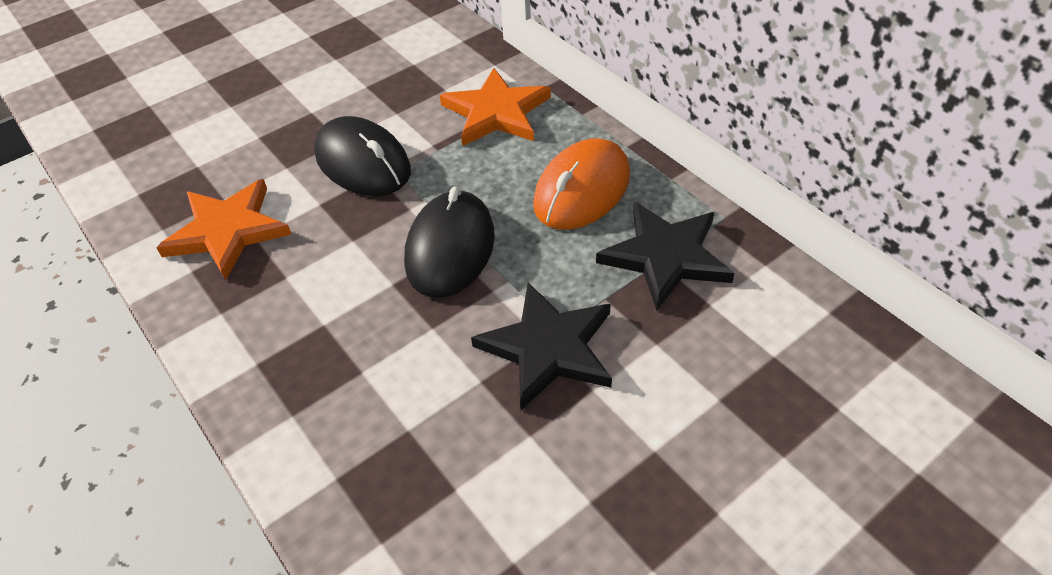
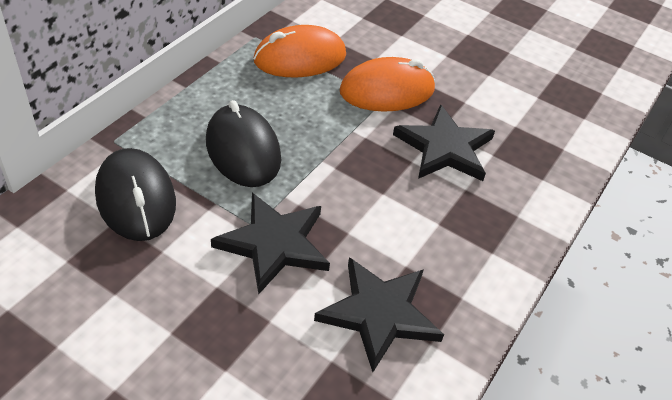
black star: 2 -> 3
orange mouse: 1 -> 2
orange star: 2 -> 0

